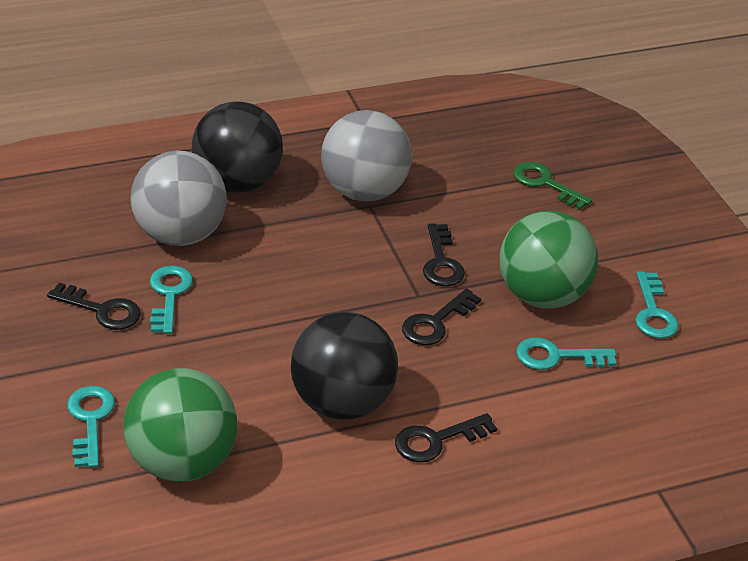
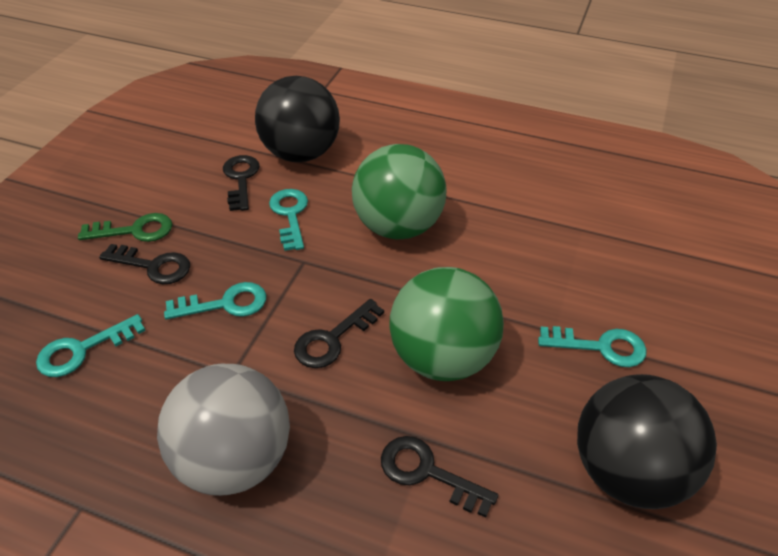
grey ball: 2 -> 1

